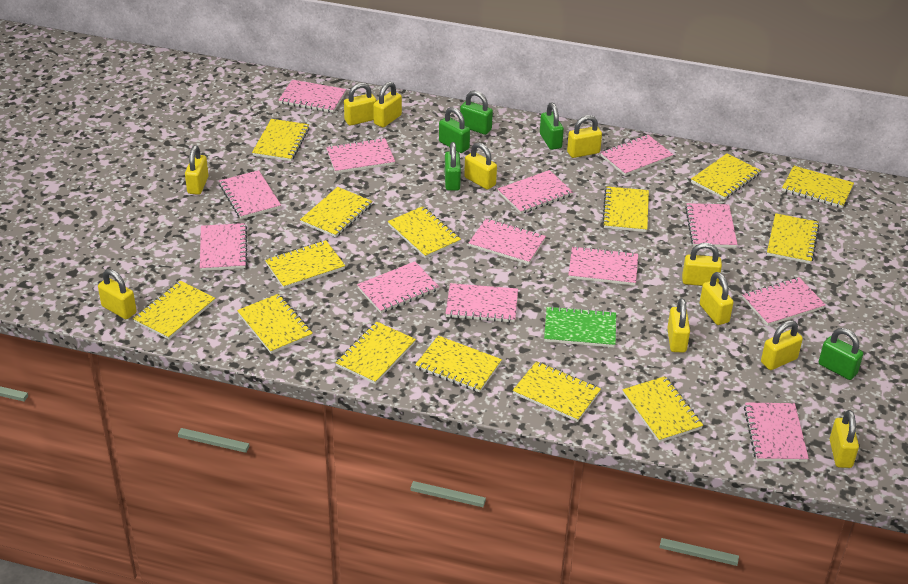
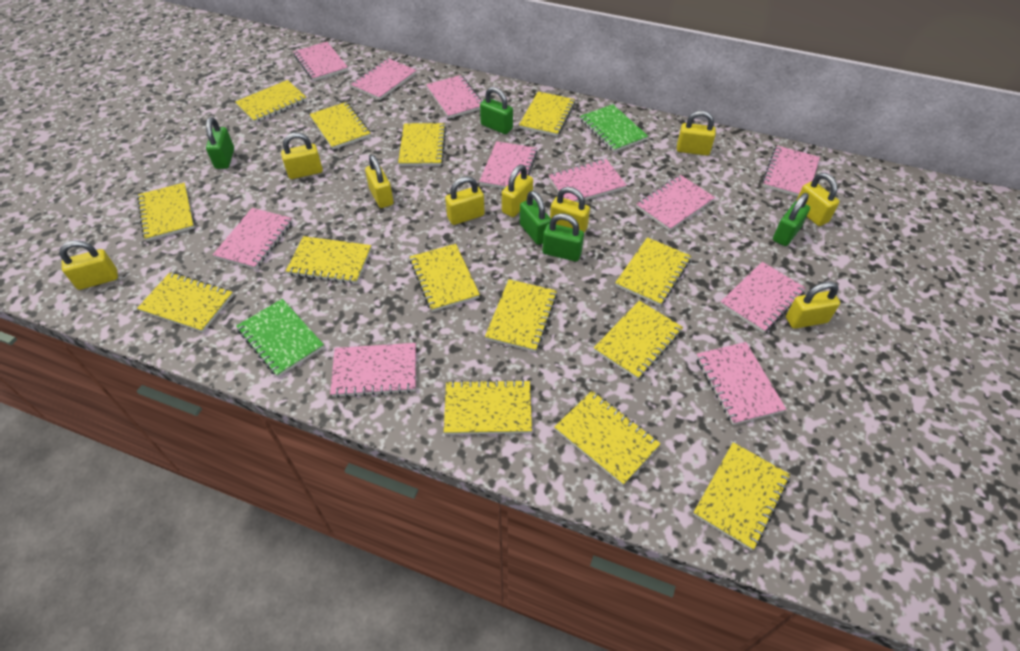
green notebook: 1 -> 2
pink notebook: 13 -> 11
yellow padlock: 11 -> 9

